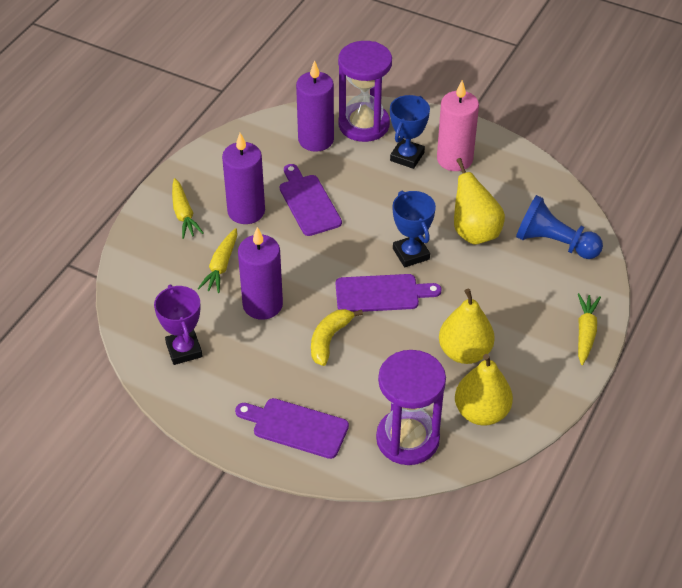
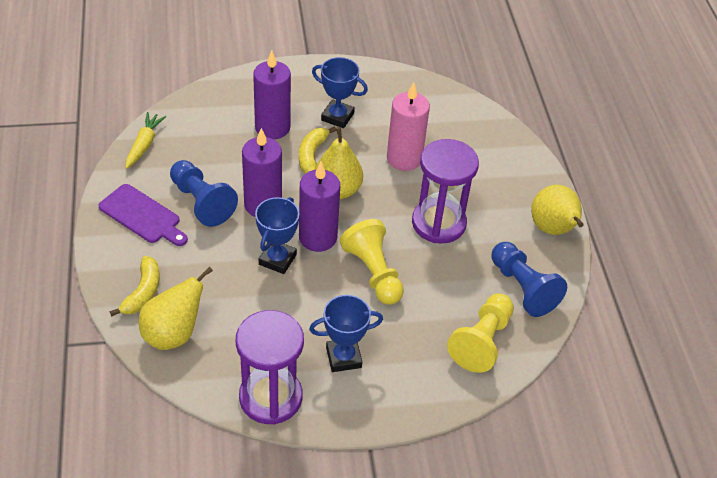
blue pawn: 1 -> 2
blue trophy: 2 -> 3
purple cutting board: 3 -> 1
purple trophy: 1 -> 0
yellow banana: 1 -> 2
yellow carrot: 3 -> 1
yellow pawn: 0 -> 2

